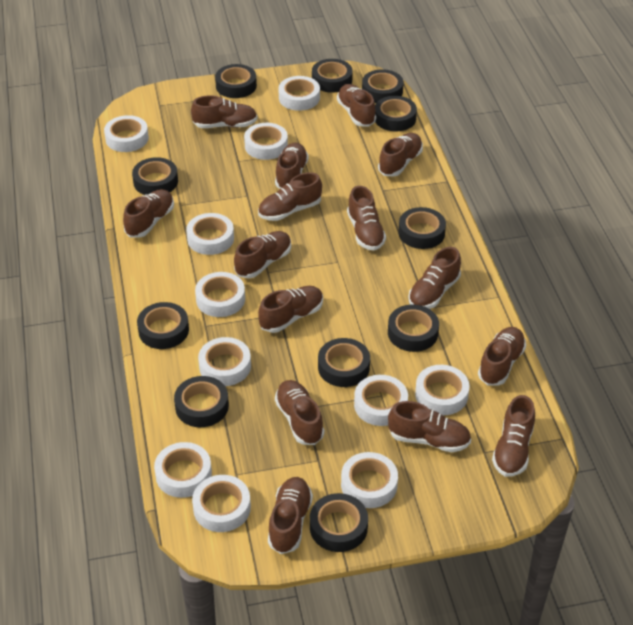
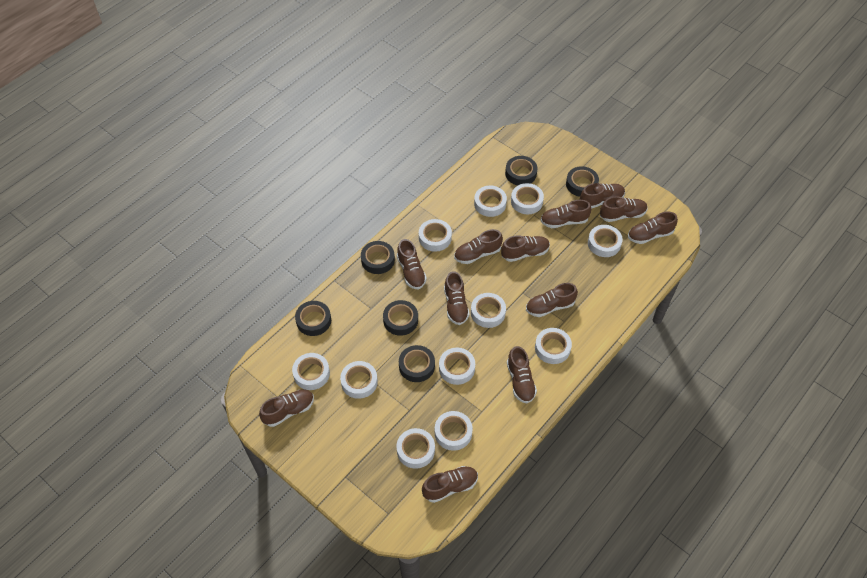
black tape: 11 -> 6
brown shoe: 15 -> 12

